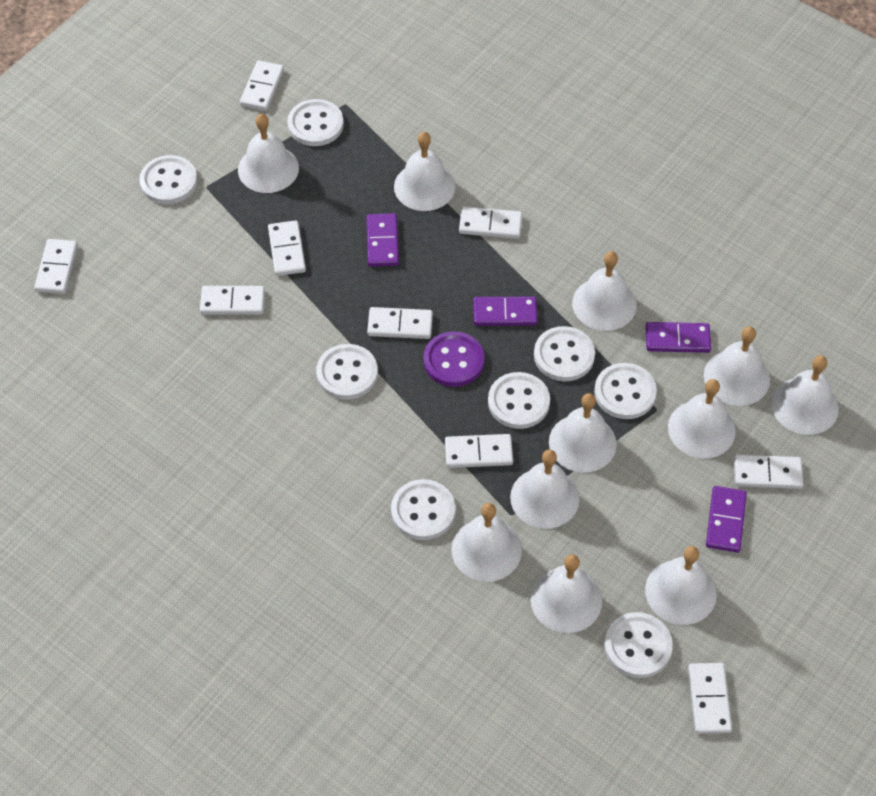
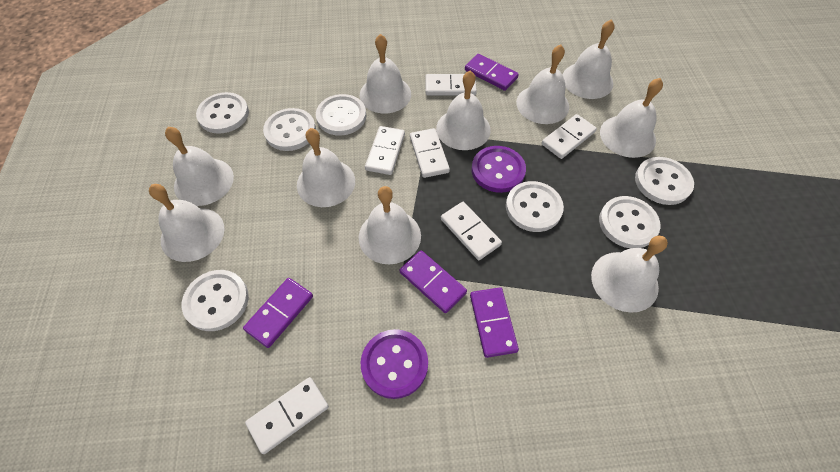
purple button: 1 -> 2
white bell: 11 -> 10
white button: 8 -> 7
white domino: 9 -> 6

